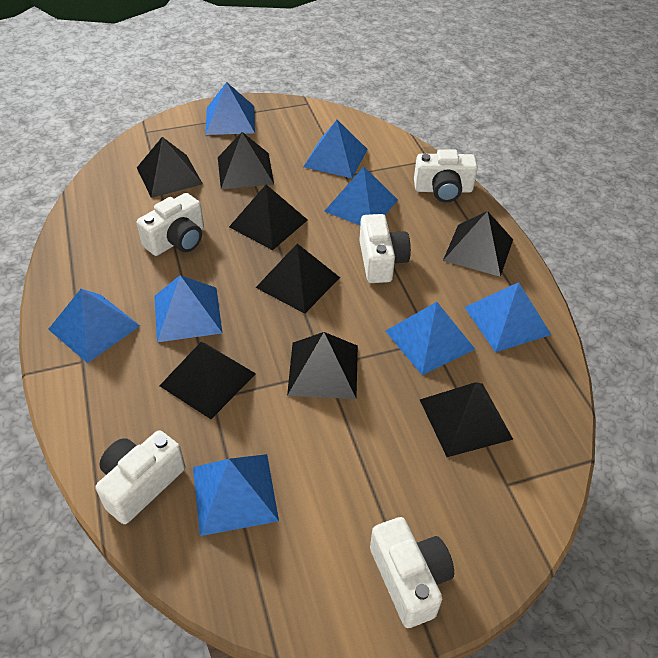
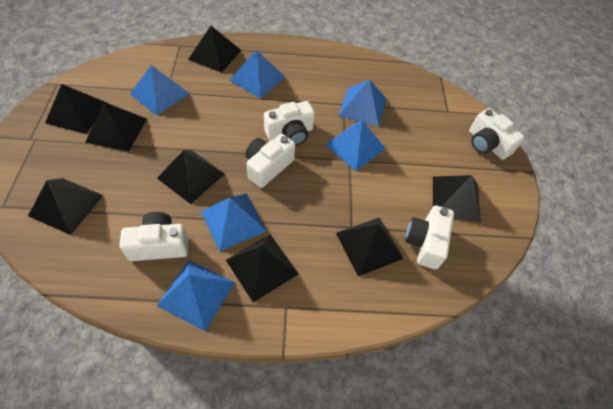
blue pyramid: 8 -> 6

